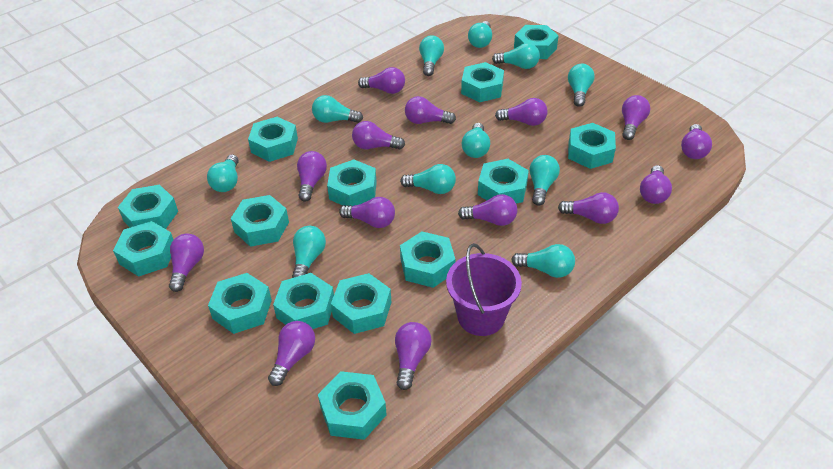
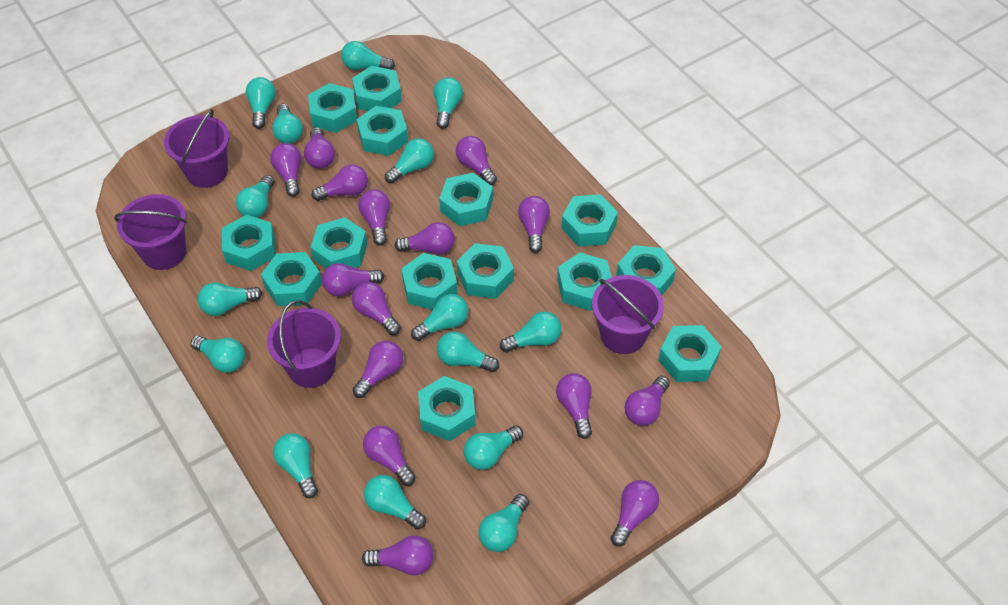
purple bucket: 1 -> 4
purple light bulb: 14 -> 15
turquoise light bulb: 11 -> 15

